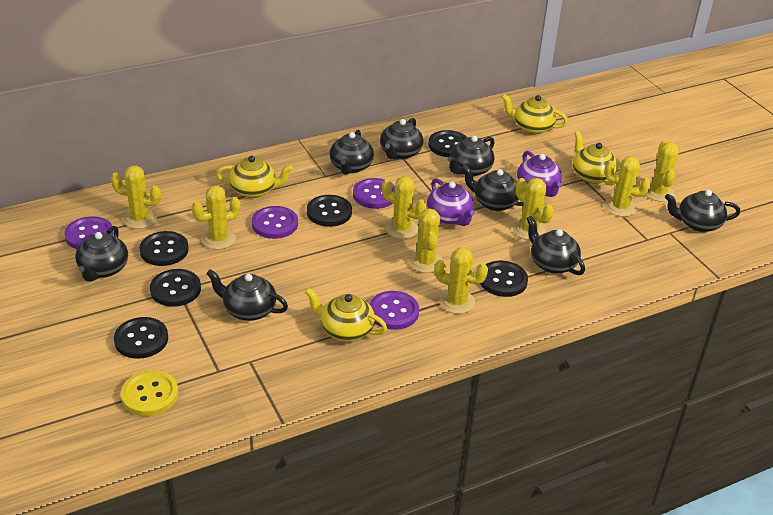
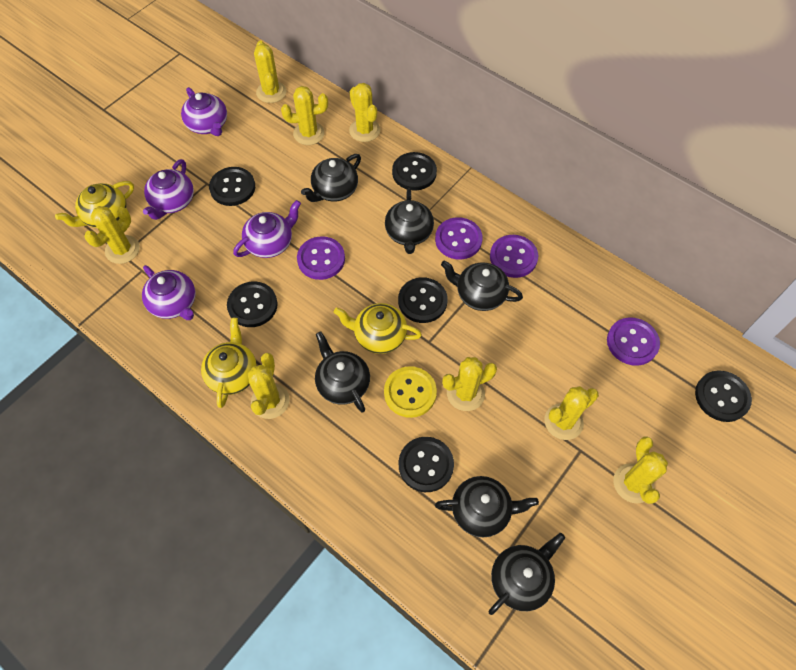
black teapot: 8 -> 6
purple teapot: 2 -> 4
yellow teapot: 4 -> 3

